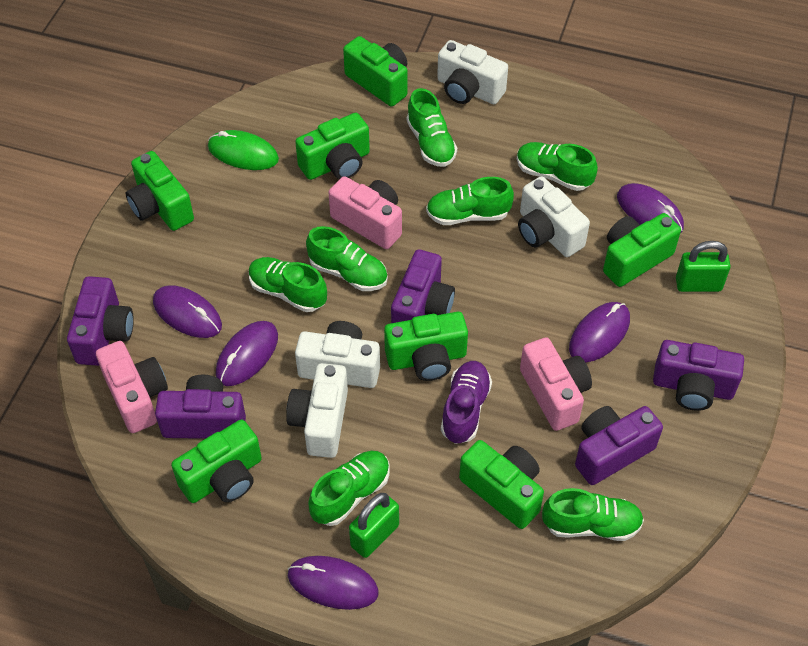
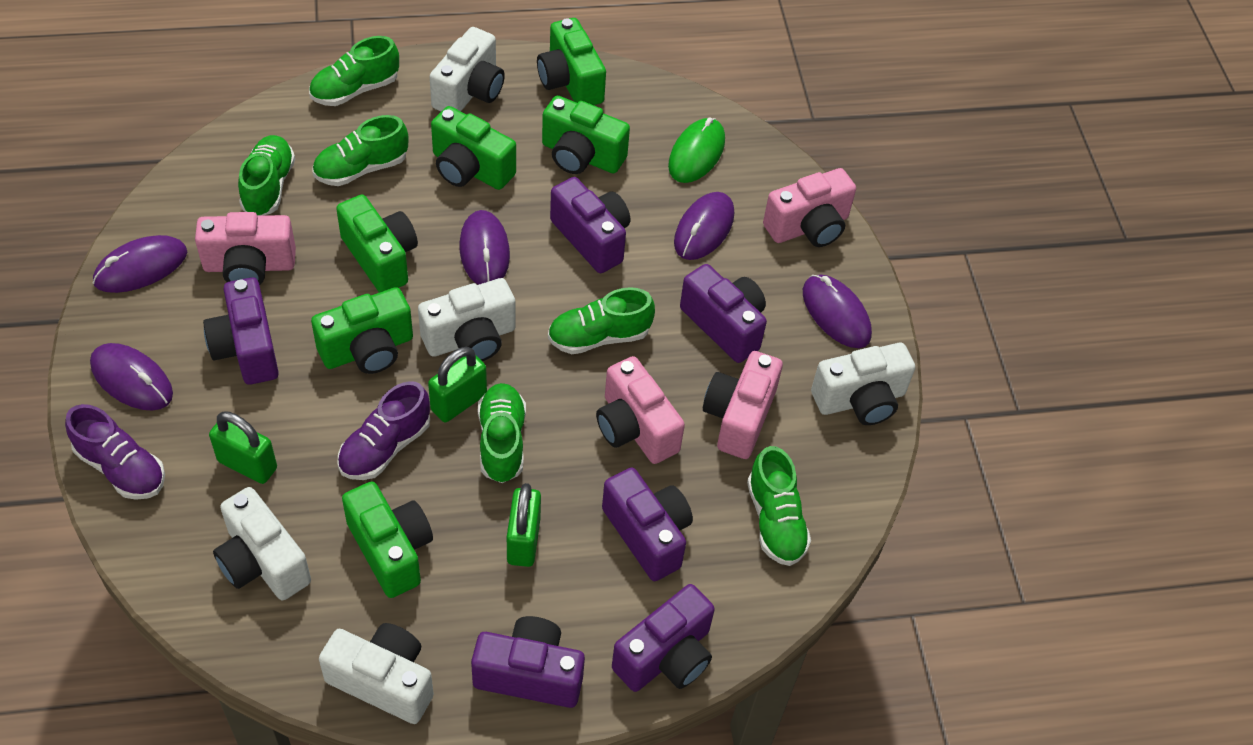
green camera: 7 -> 6
green padlock: 2 -> 3
green shoe: 7 -> 6
pink camera: 3 -> 4
purple camera: 5 -> 6
purple shoe: 1 -> 2
white camera: 4 -> 5

